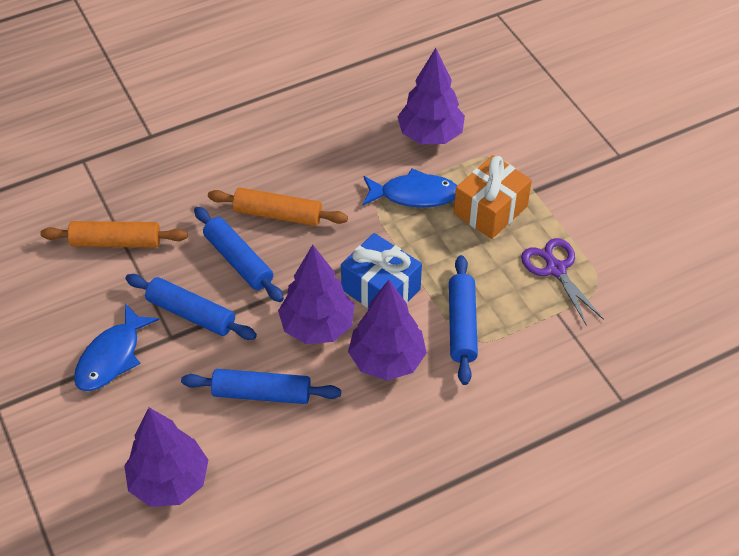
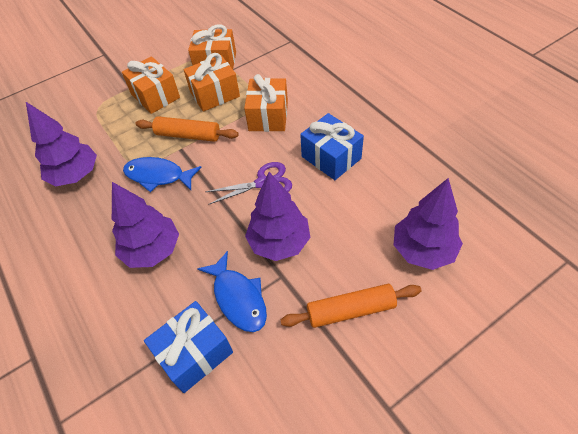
blue gift: 1 -> 2
blue rolling pin: 4 -> 0
orange gift: 1 -> 4

